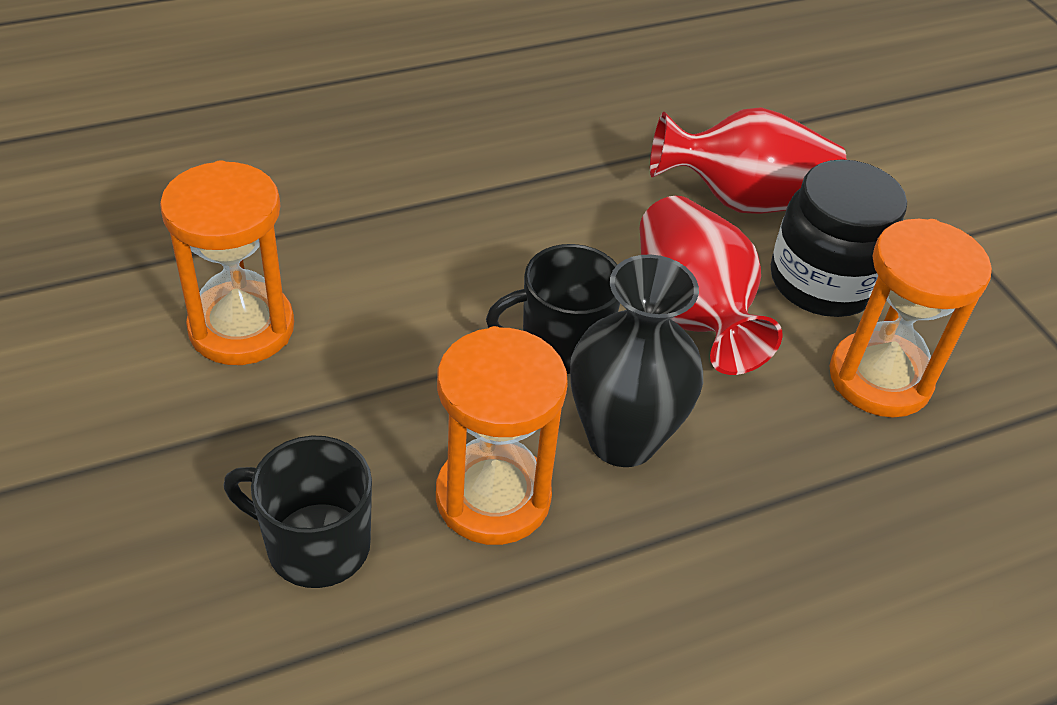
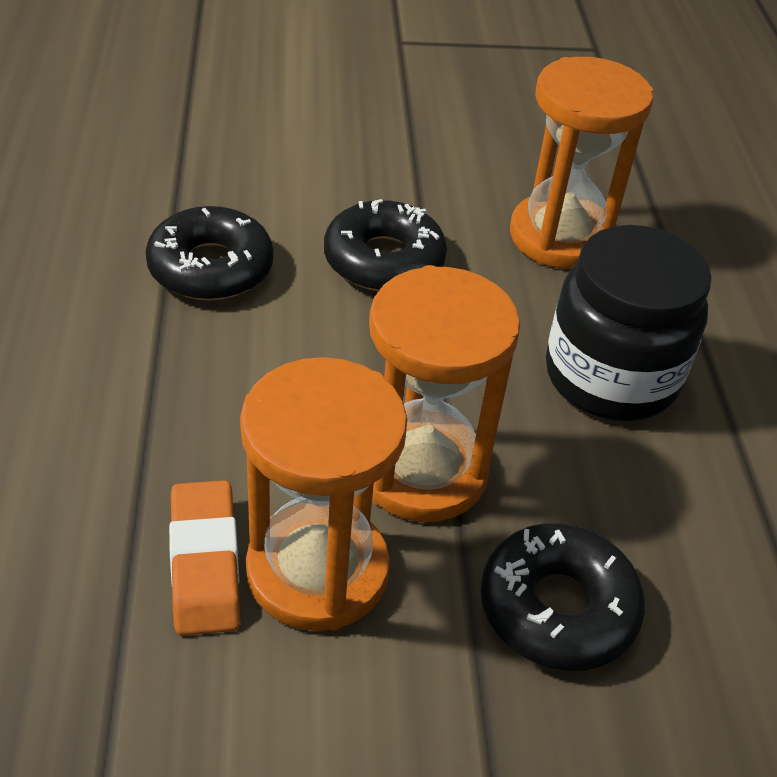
black donut: 0 -> 3
black mug: 2 -> 0
black vase: 1 -> 0
orange eraser: 0 -> 1
red vase: 2 -> 0

